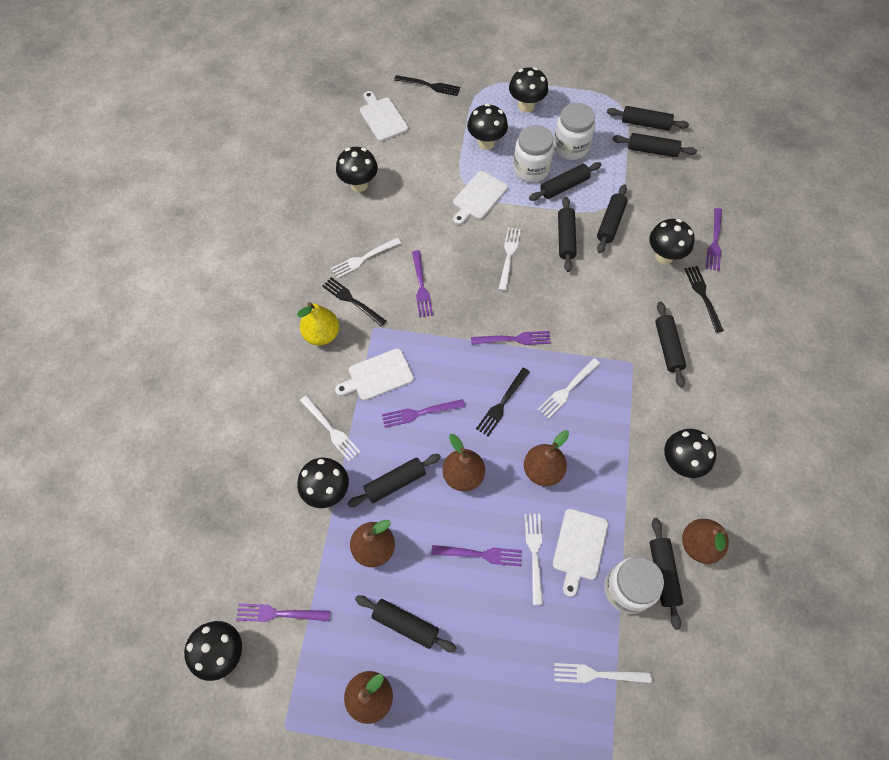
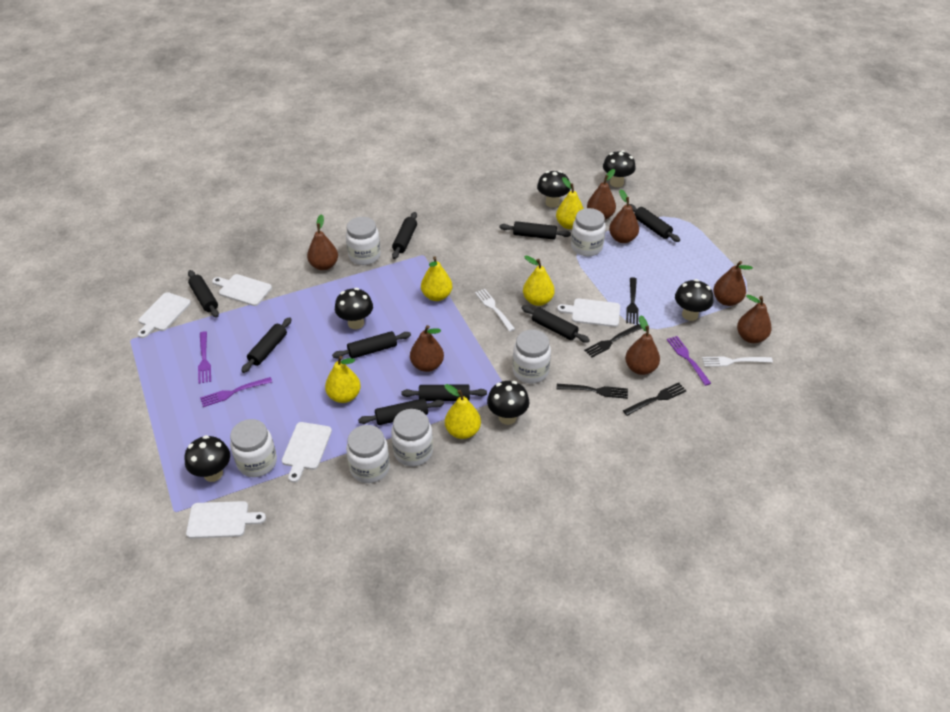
black mushroom: 7 -> 6
brown pear: 5 -> 7
purple fork: 6 -> 3
white cutting board: 4 -> 5
white fork: 6 -> 2
white jar: 3 -> 6
yellow pear: 1 -> 5

